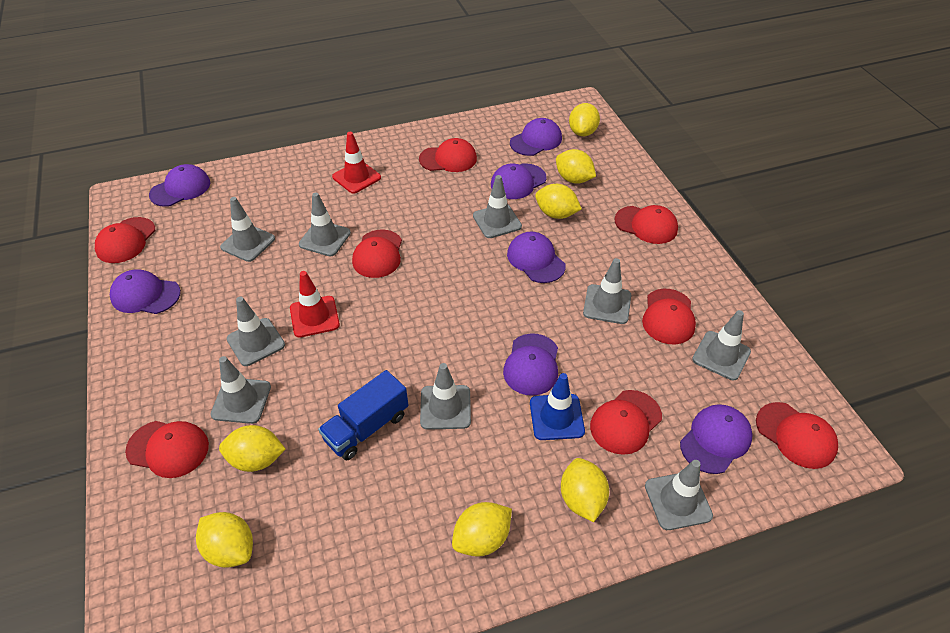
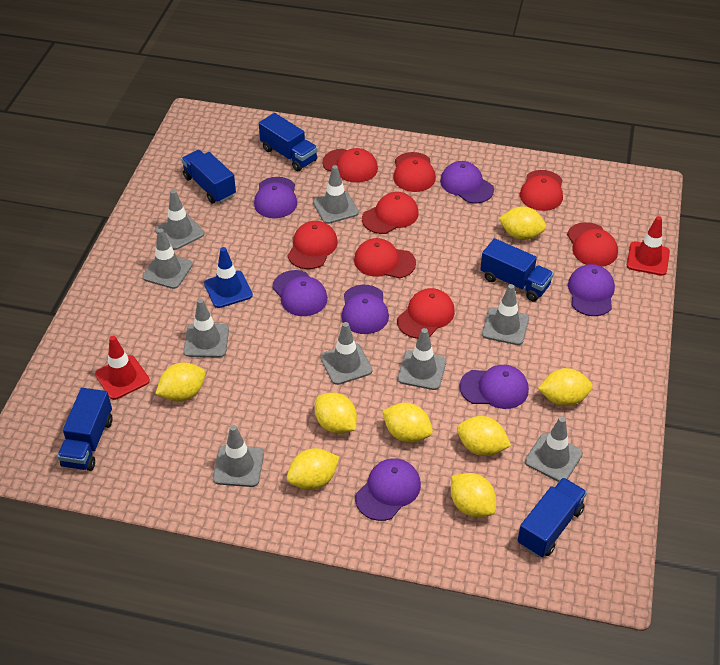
blue truck: 1 -> 5
yellow lemon: 7 -> 8

